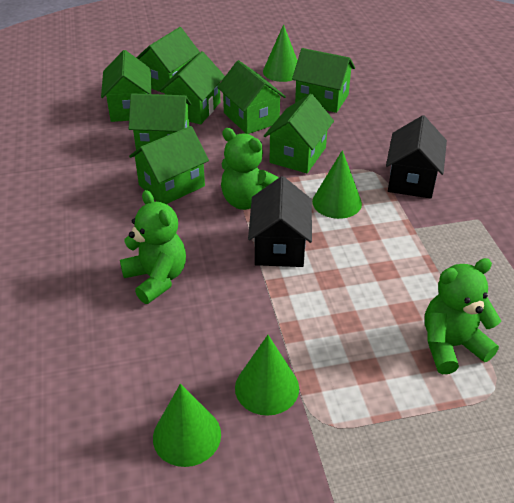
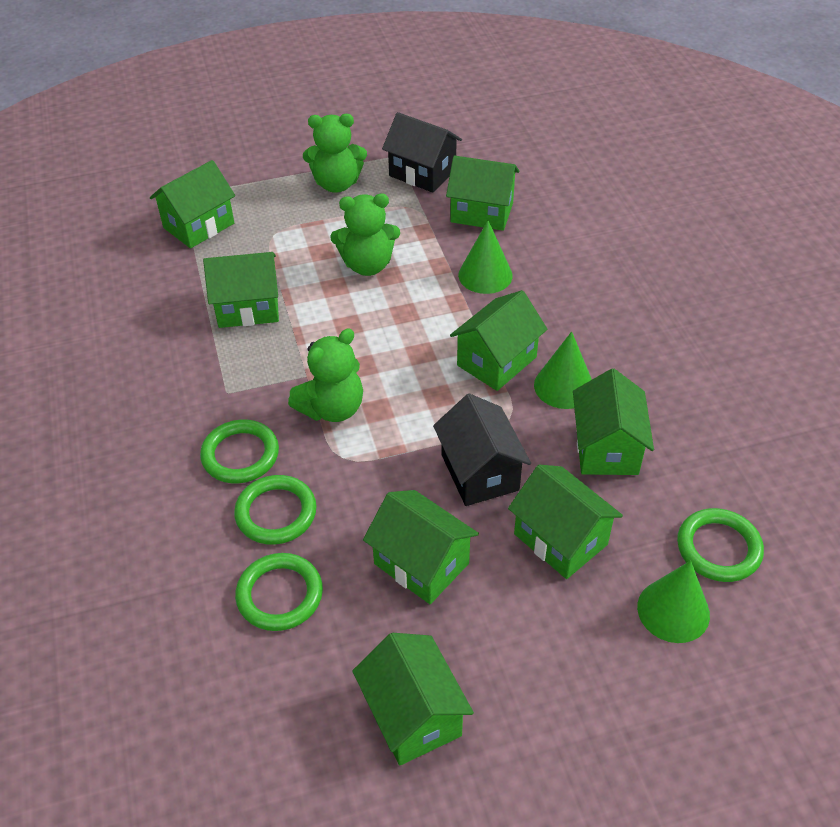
green cone: 4 -> 3
green ring: 0 -> 4

